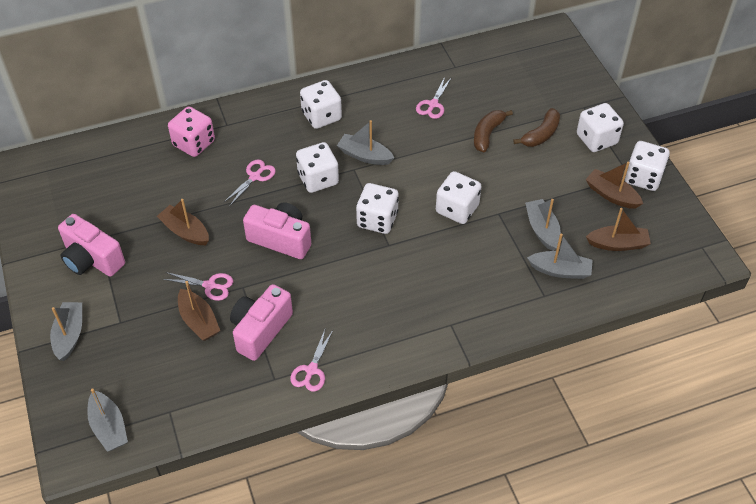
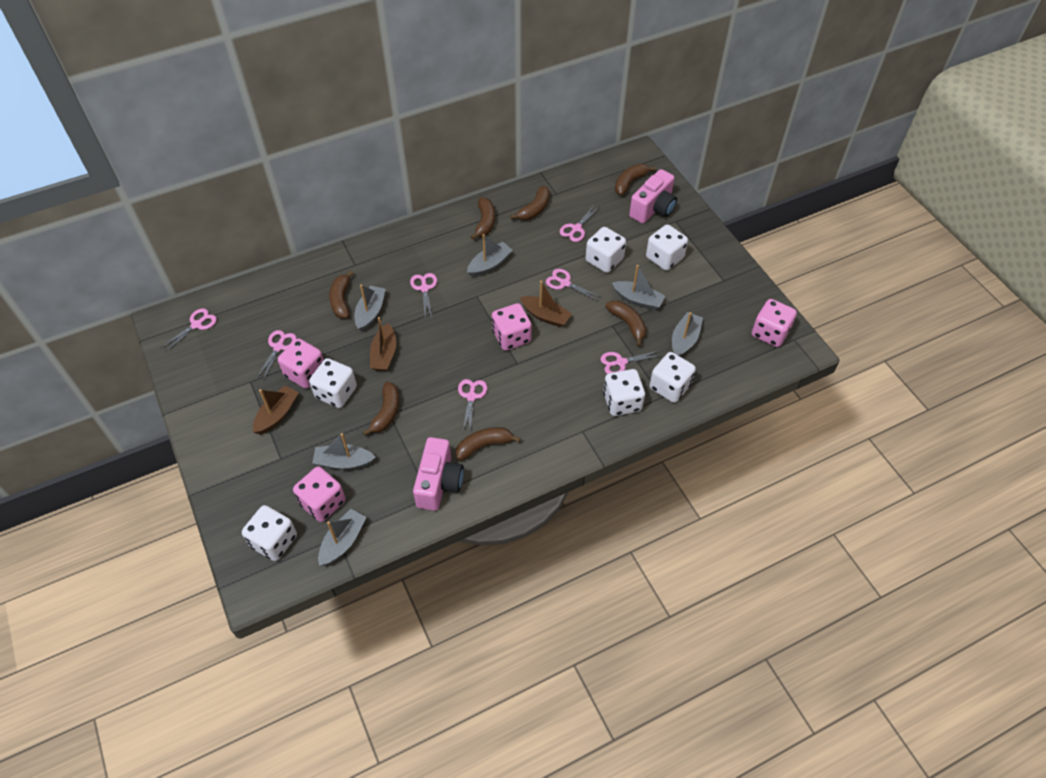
brown banana: 2 -> 7
brown boat: 4 -> 3
grey boat: 5 -> 6
pink camera: 3 -> 2
pink dice: 1 -> 4
pink scissors: 4 -> 7

